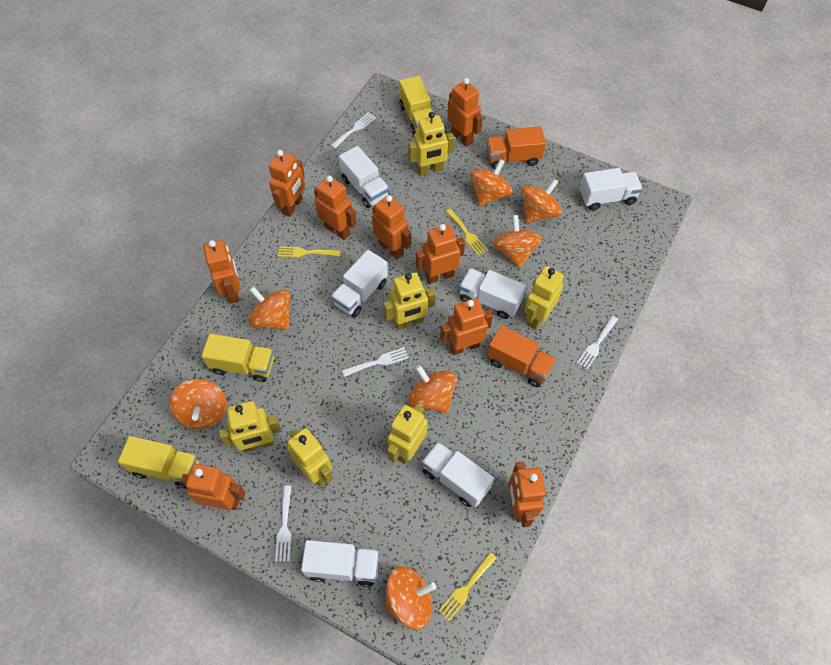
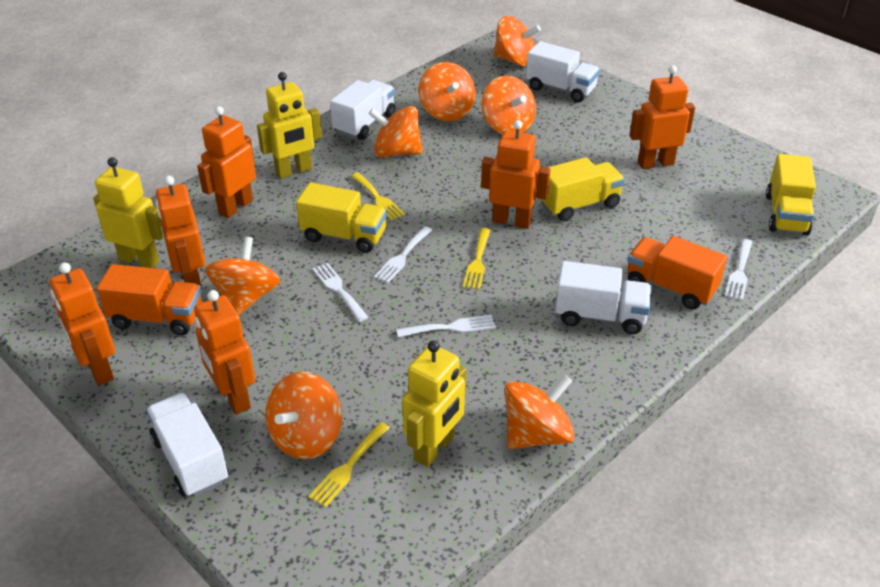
orange robot: 9 -> 6
white truck: 6 -> 4
yellow robot: 6 -> 3

